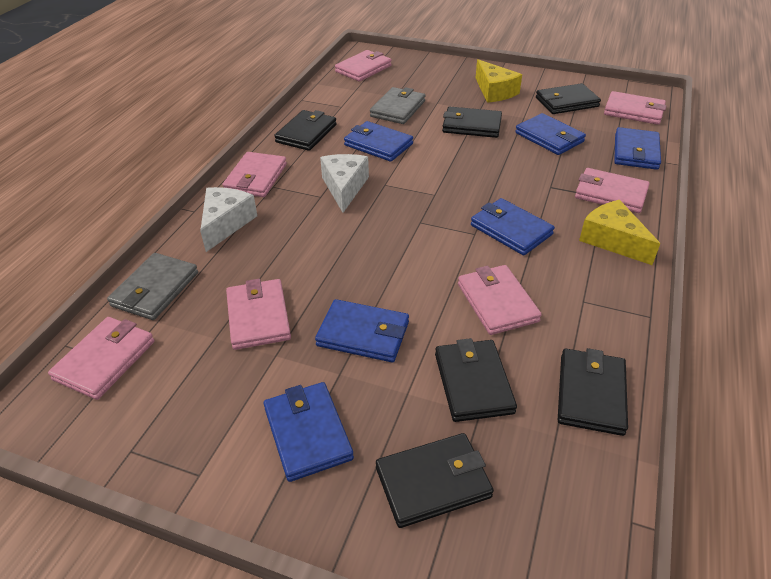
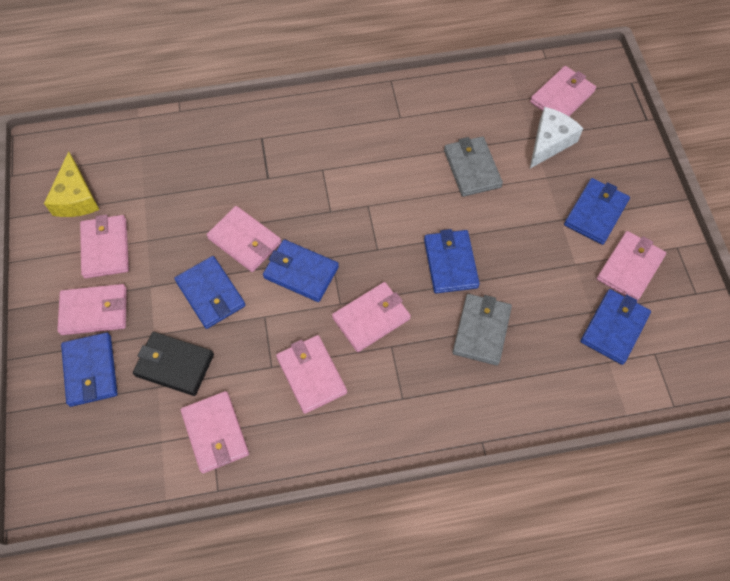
black wallet: 6 -> 1
pink wallet: 7 -> 8
white cheese: 2 -> 1
yellow cheese: 2 -> 1

